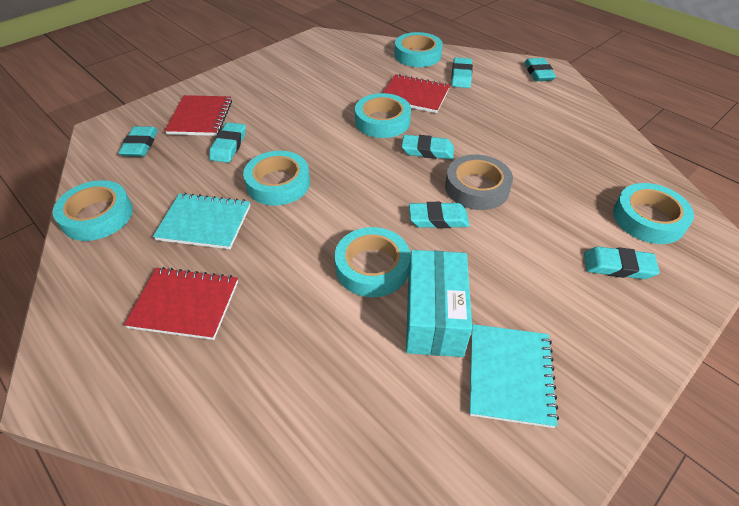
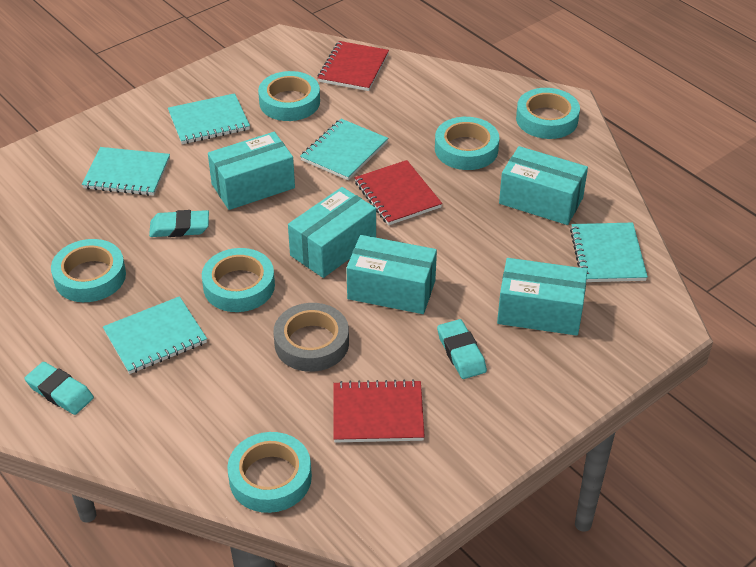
turquoise box: 1 -> 5
turquoise eraser: 7 -> 3
turquoise notebook: 2 -> 5

